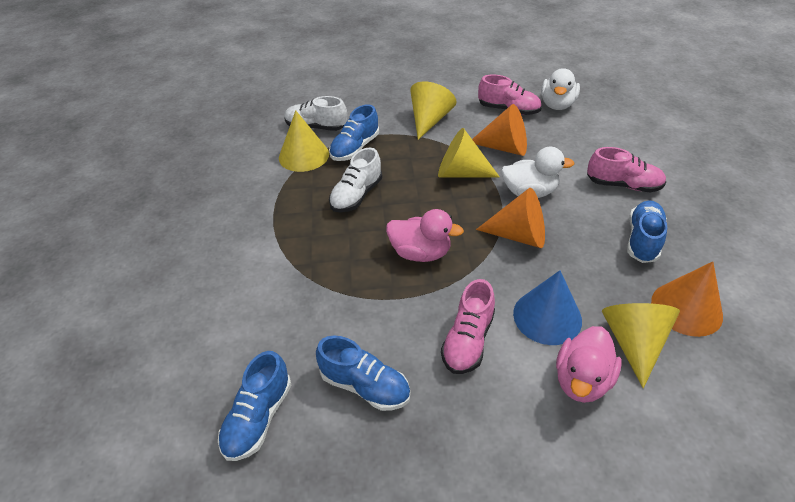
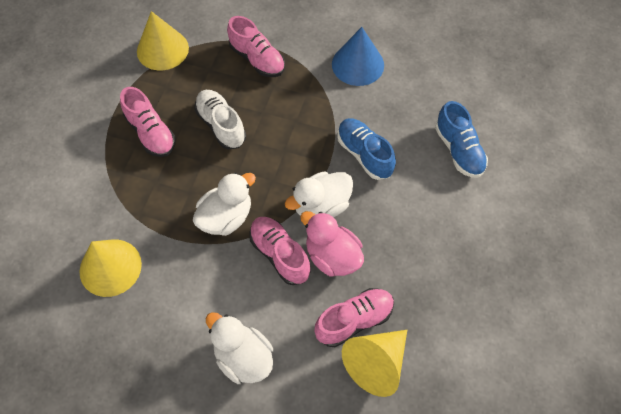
blue shoe: 4 -> 2
orange cone: 3 -> 0
pink duck: 2 -> 1
pink shoe: 3 -> 4
white duck: 2 -> 3
white shoe: 2 -> 1
yellow cone: 4 -> 3

